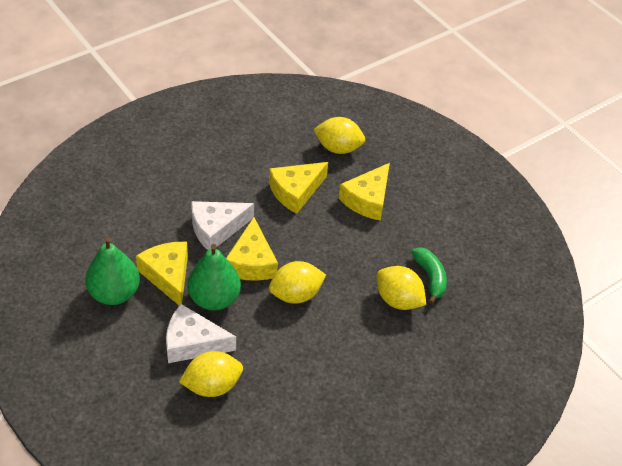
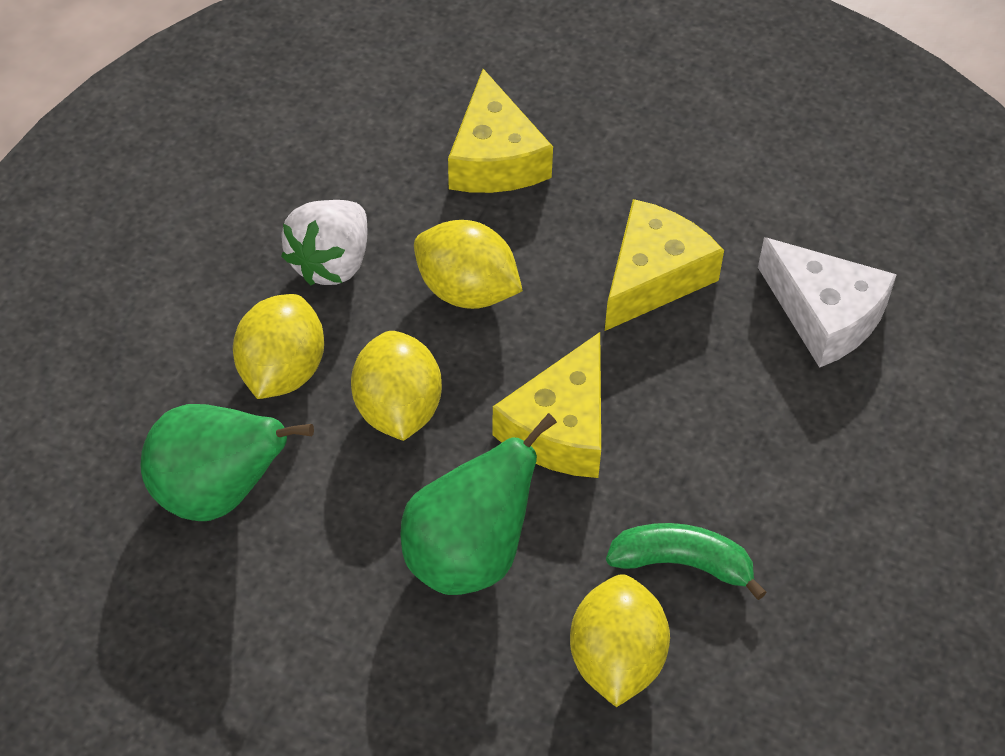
white cheese: 2 -> 1
white strawberry: 0 -> 1
yellow cheese: 4 -> 3

